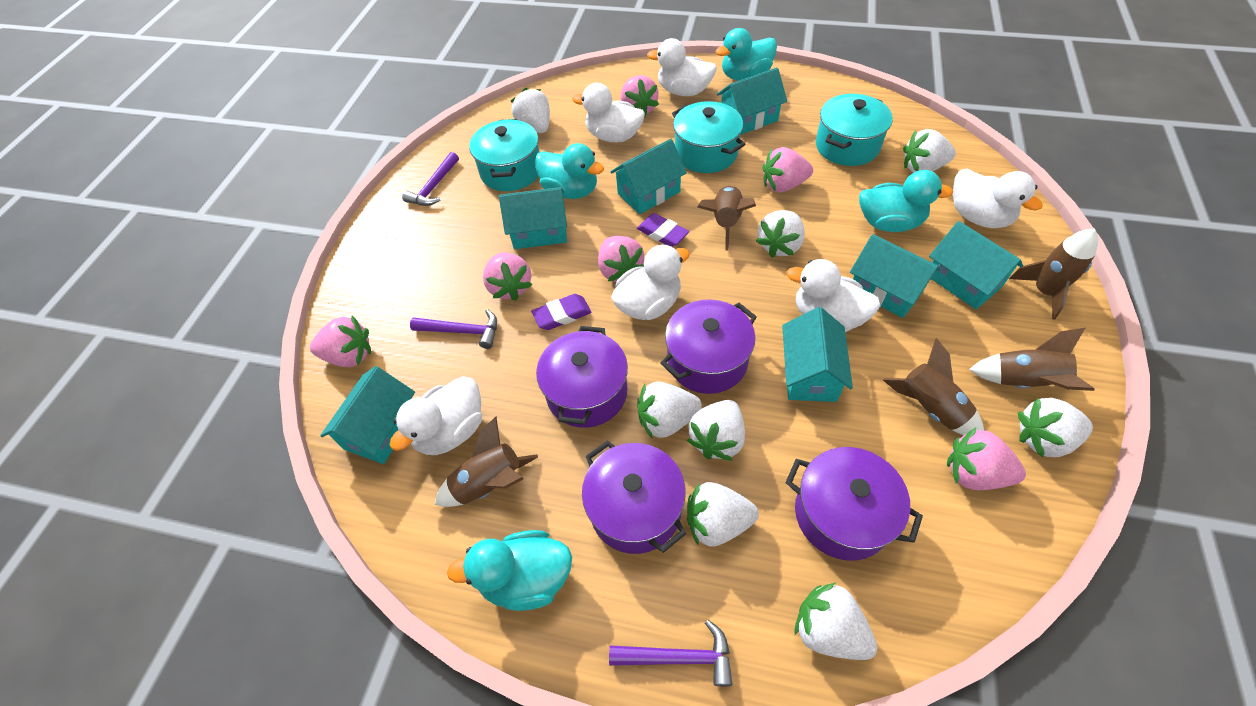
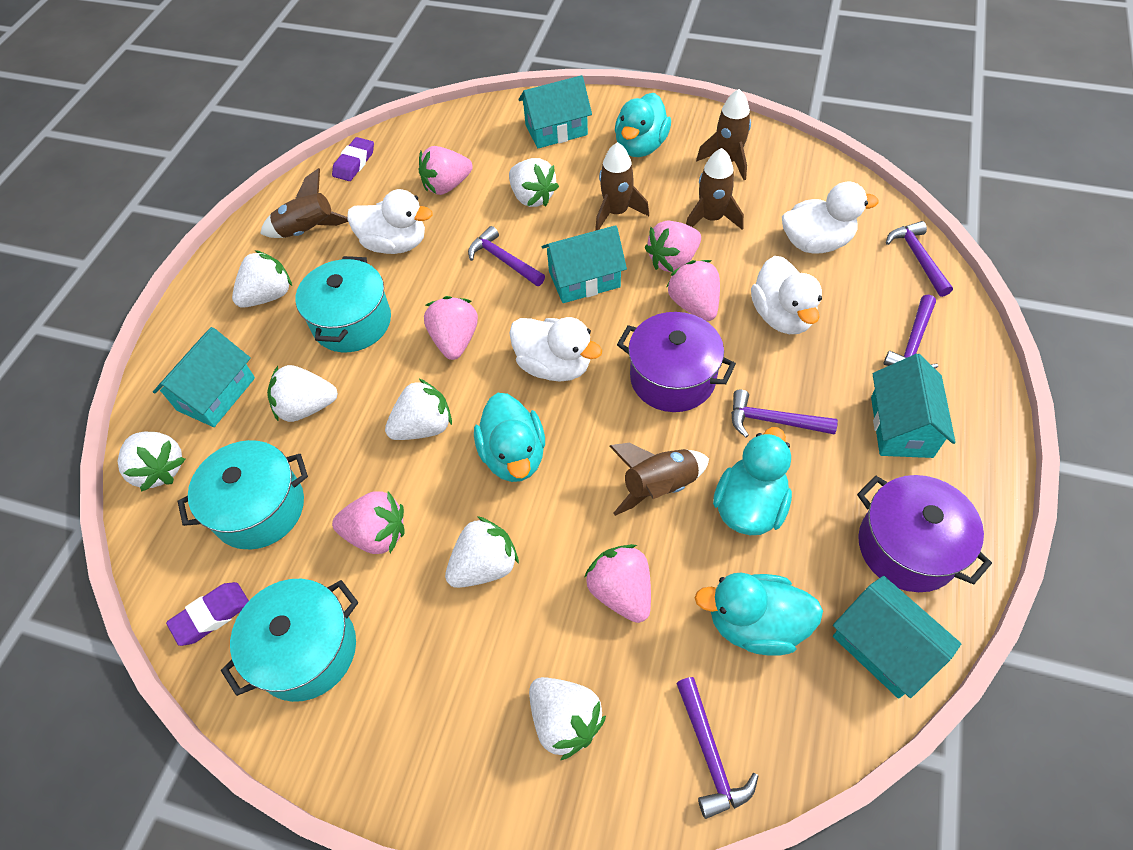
purple hammer: 3 -> 5
purple pot: 4 -> 2
turquoise house: 7 -> 5
white duck: 6 -> 4
white strawberry: 8 -> 7

